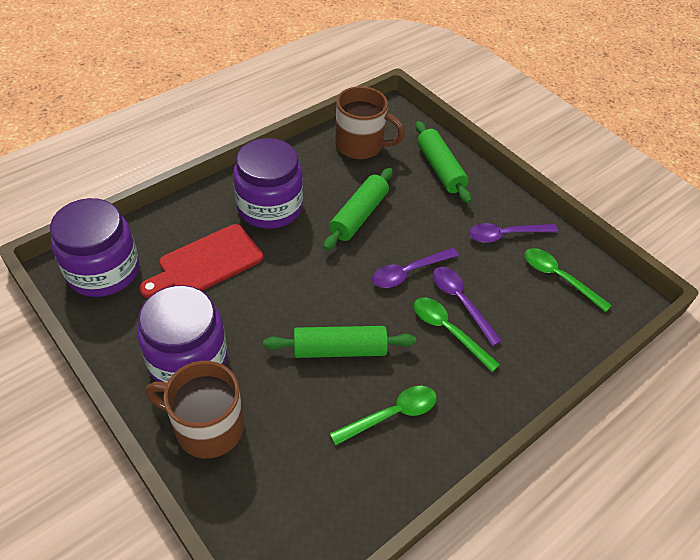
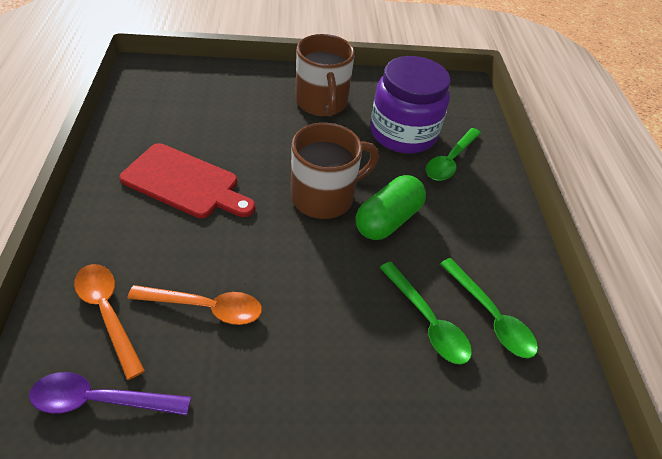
green capsule: 0 -> 1
green rolling pin: 3 -> 0
orange spoon: 0 -> 2
purple jar: 3 -> 1
purple spoon: 3 -> 1

